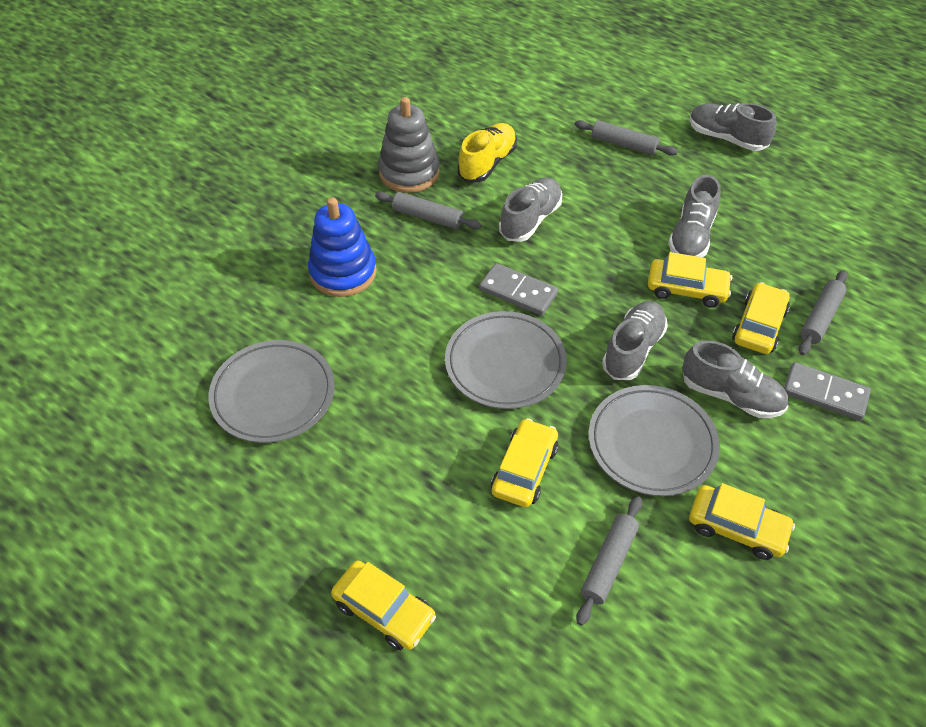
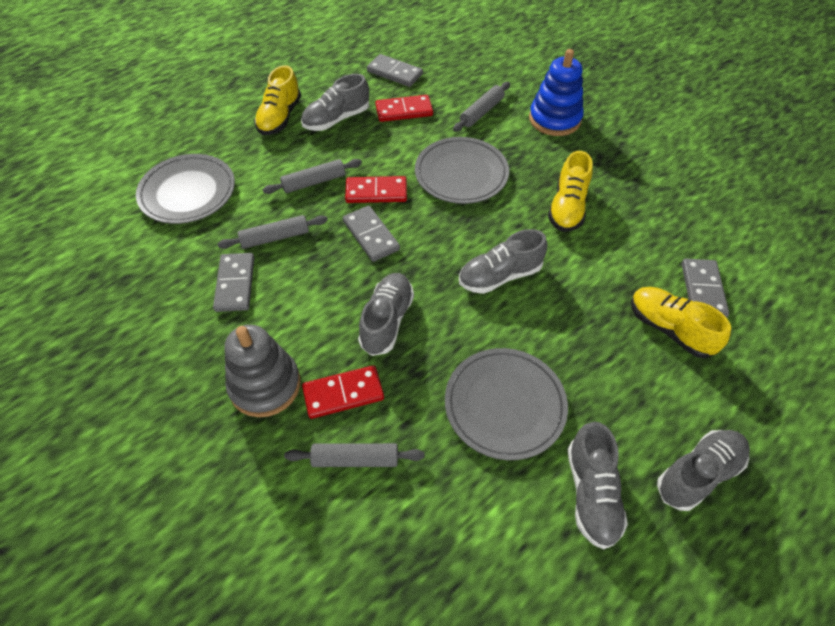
grey domino: 2 -> 4
red domino: 0 -> 3
yellow car: 5 -> 0
yellow shoe: 1 -> 3

